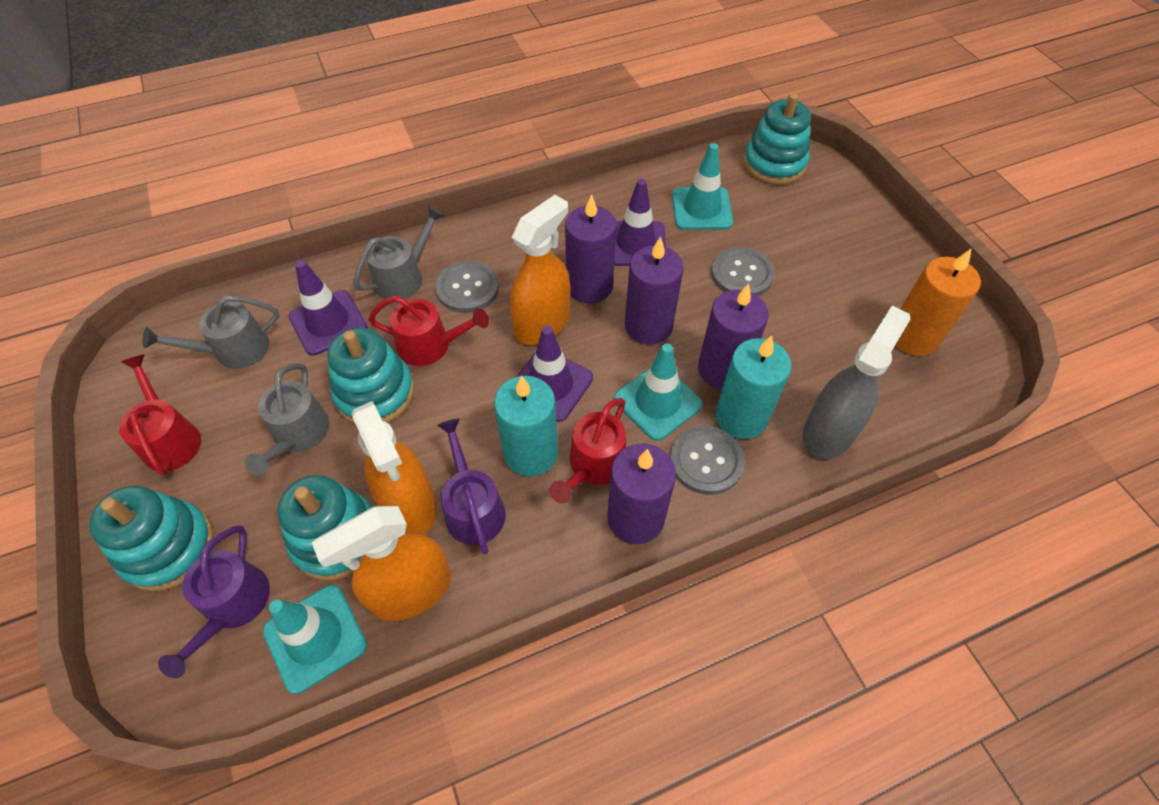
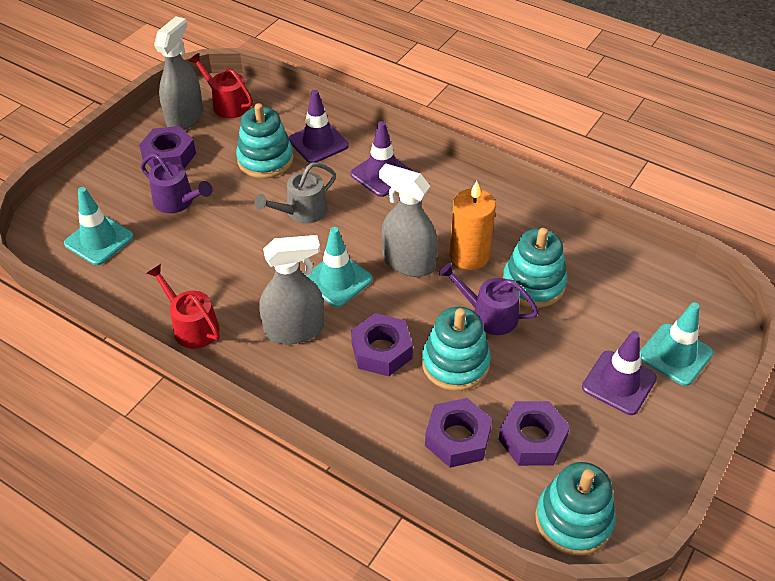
grey button: 3 -> 0
grey spray bottle: 1 -> 3
grey watering can: 3 -> 1
orange spray bottle: 3 -> 0
purple candle: 4 -> 0
purple nut: 0 -> 4
red watering can: 3 -> 2
turquoise candle: 2 -> 0

